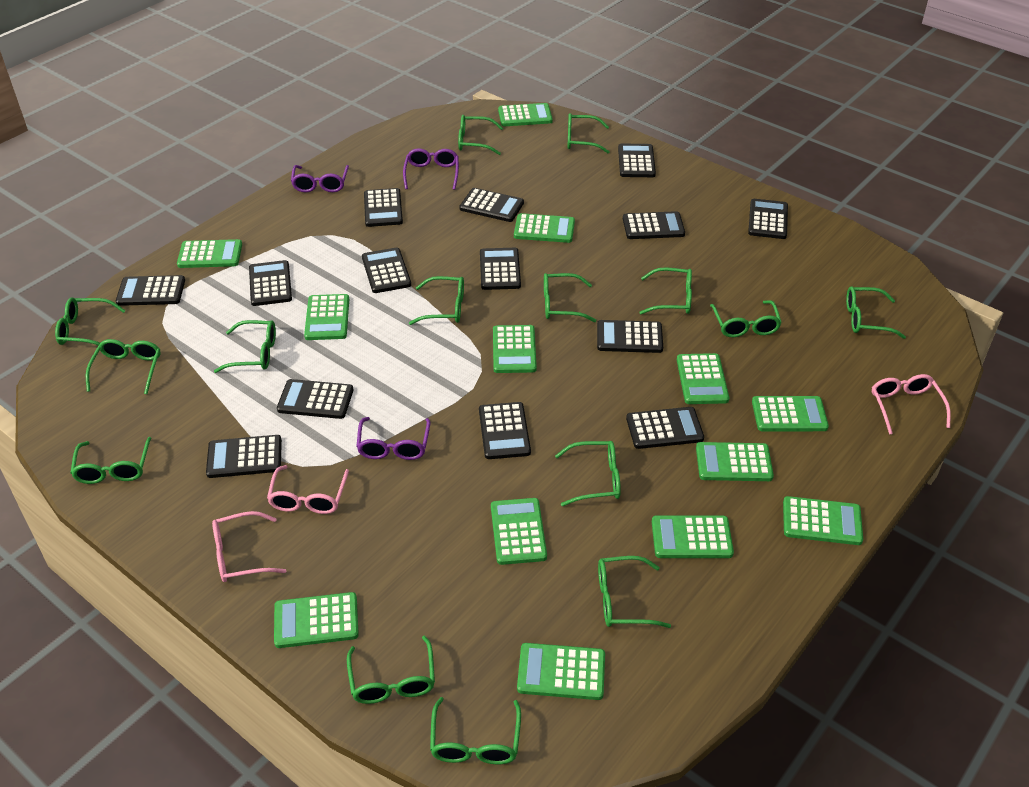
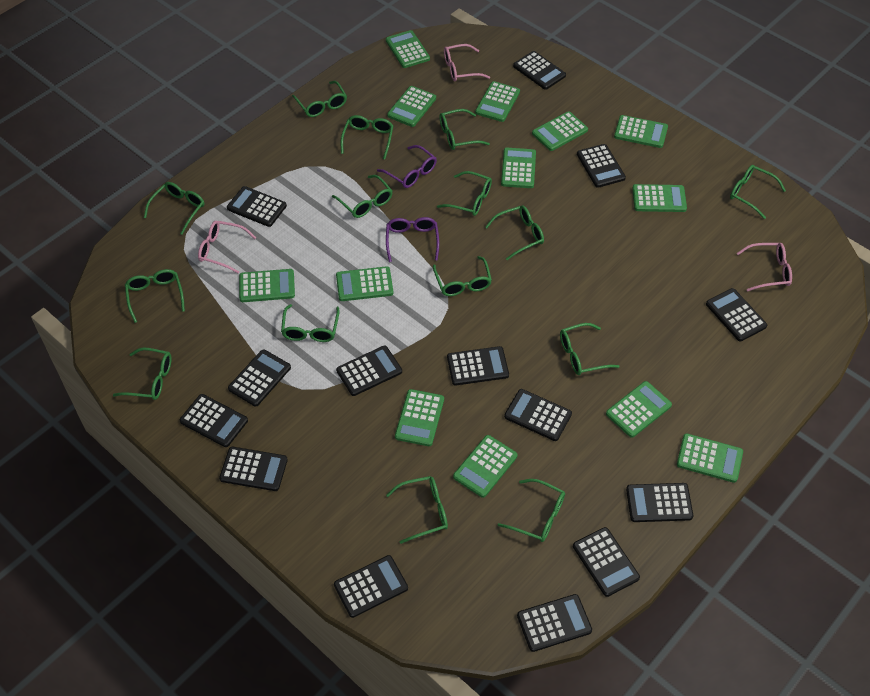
purple glasses: 3 -> 2

